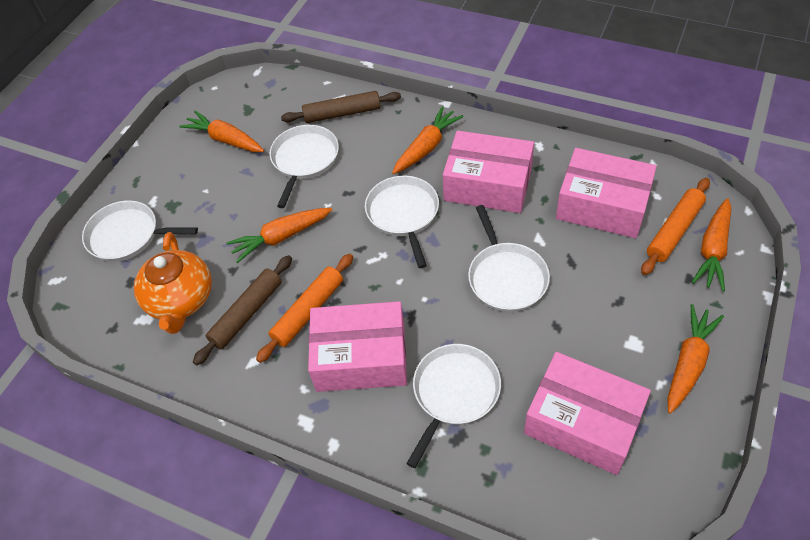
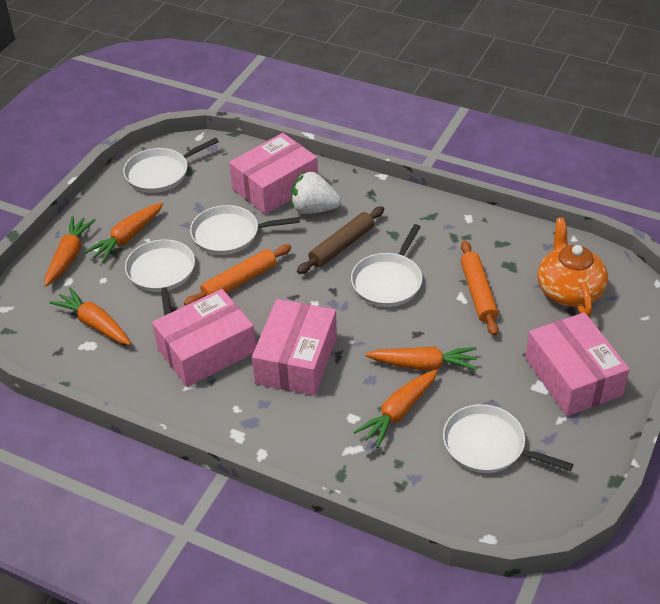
brown rolling pin: 2 -> 1
white strawberry: 0 -> 1

